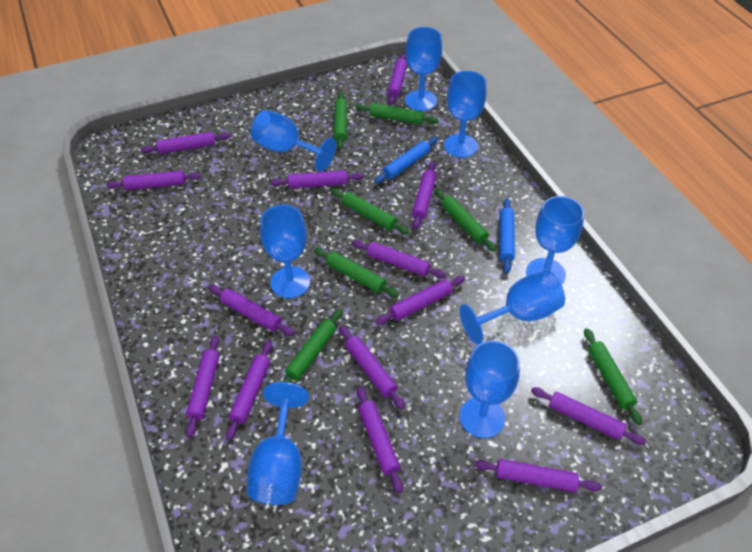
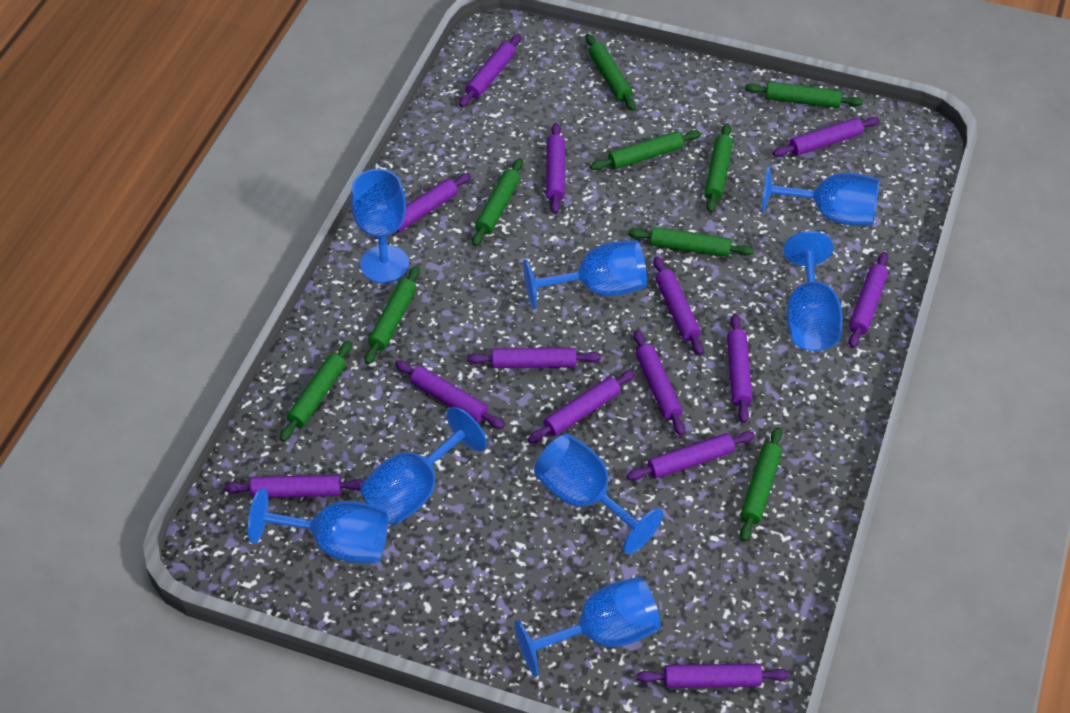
blue rolling pin: 2 -> 0
green rolling pin: 7 -> 9

